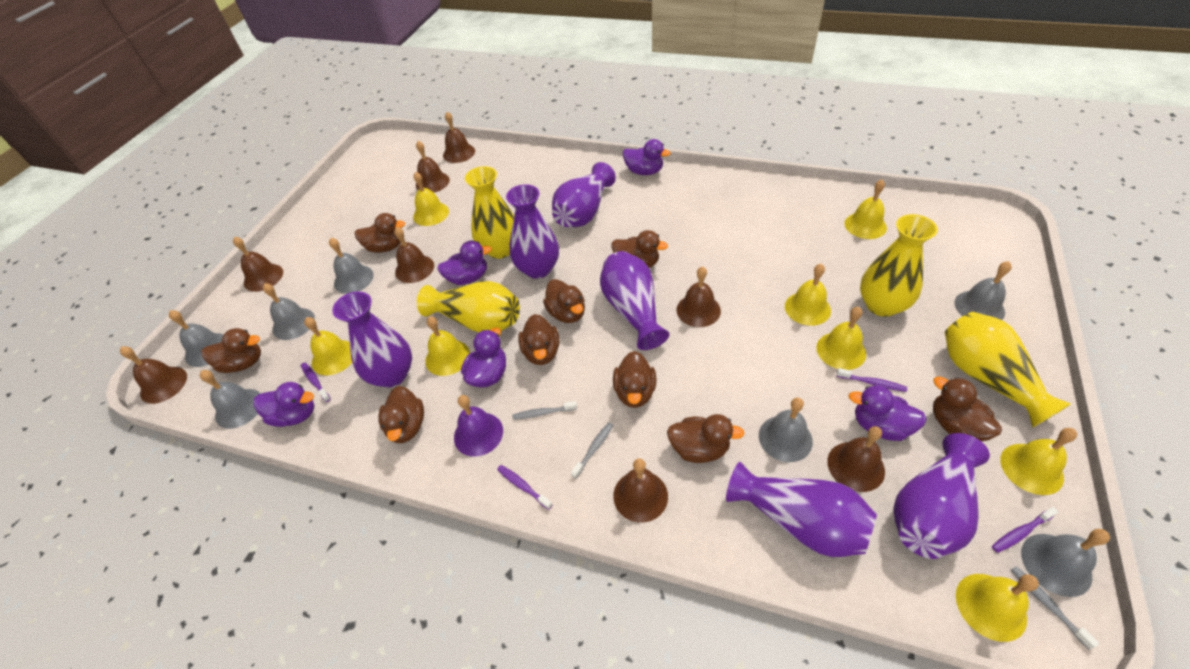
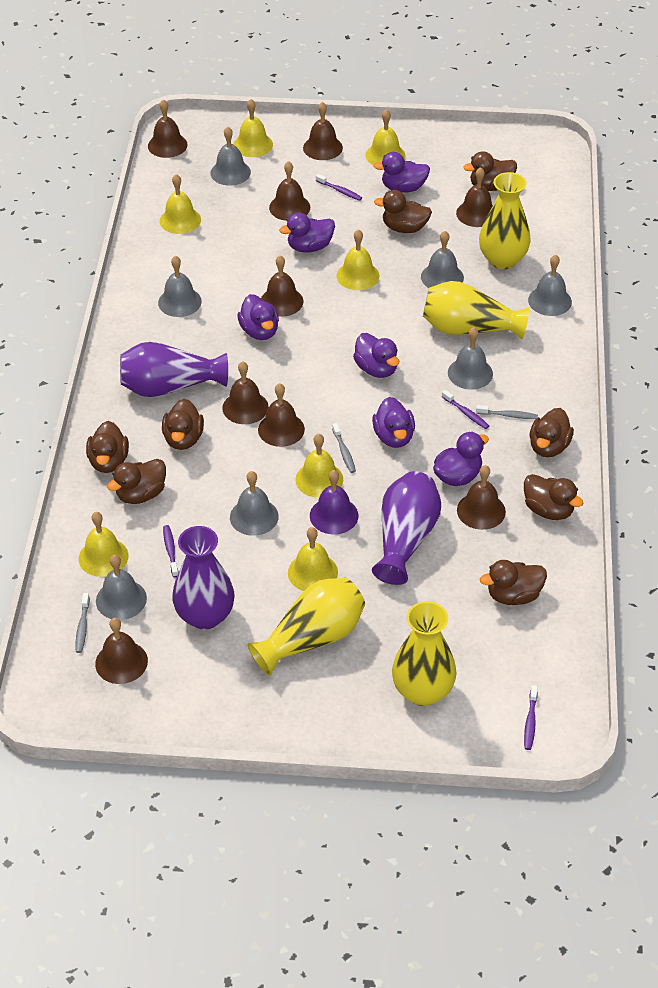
brown bell: 8 -> 9
brown duck: 9 -> 8
purple duck: 5 -> 6
purple vase: 6 -> 3
yellow bell: 8 -> 7

